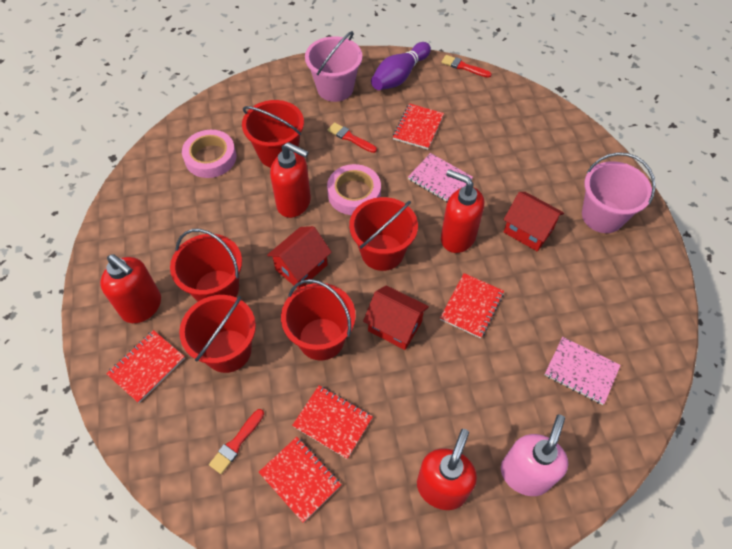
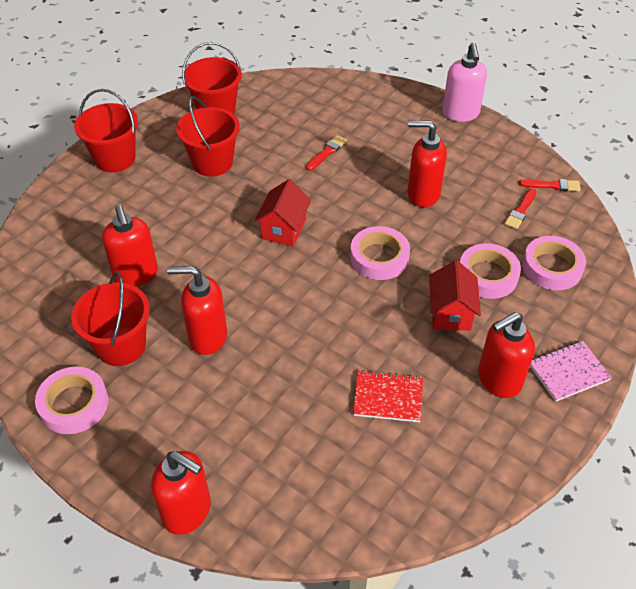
pink bucket: 2 -> 0
pink notebook: 2 -> 1
pink tape: 2 -> 4
purple bowling pin: 1 -> 0
red bucket: 5 -> 4
red house: 3 -> 2
red notebook: 5 -> 1
red soap dispenser: 4 -> 5

